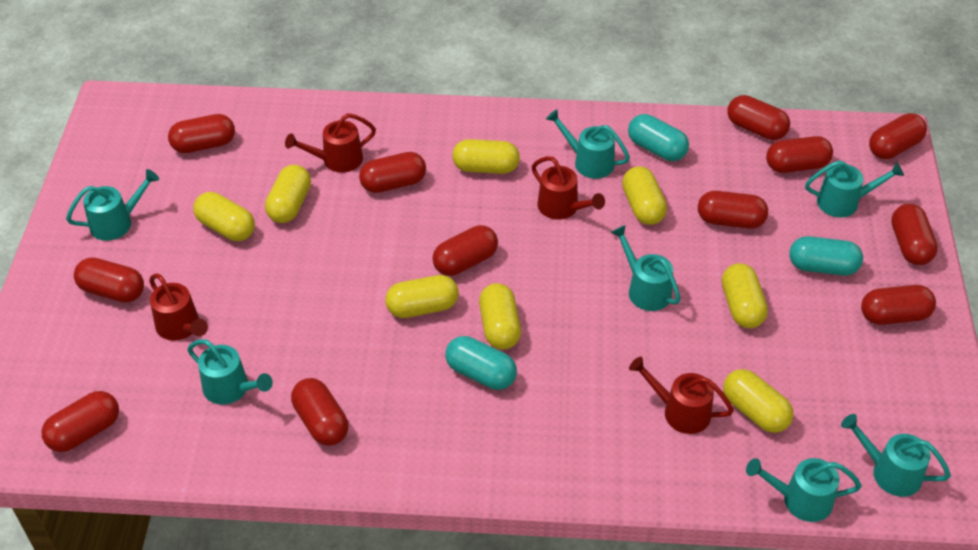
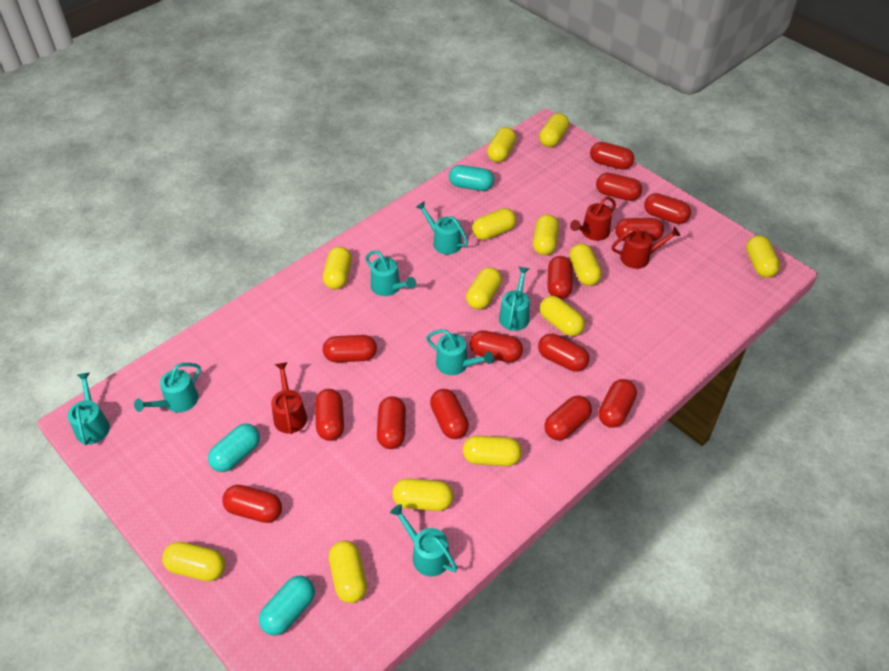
red capsule: 12 -> 14
red watering can: 4 -> 3
yellow capsule: 8 -> 13

